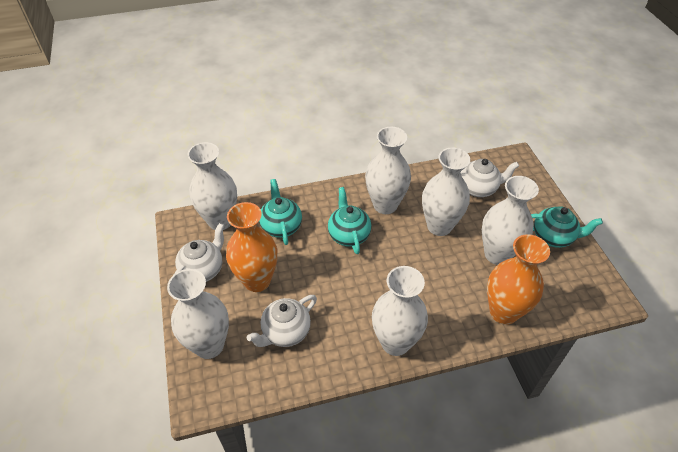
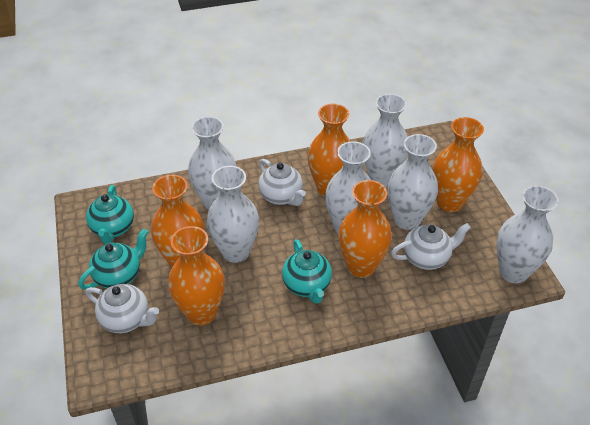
orange vase: 2 -> 5

